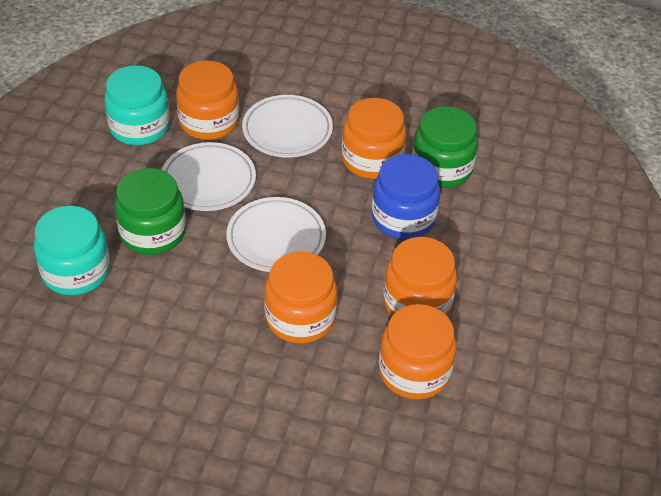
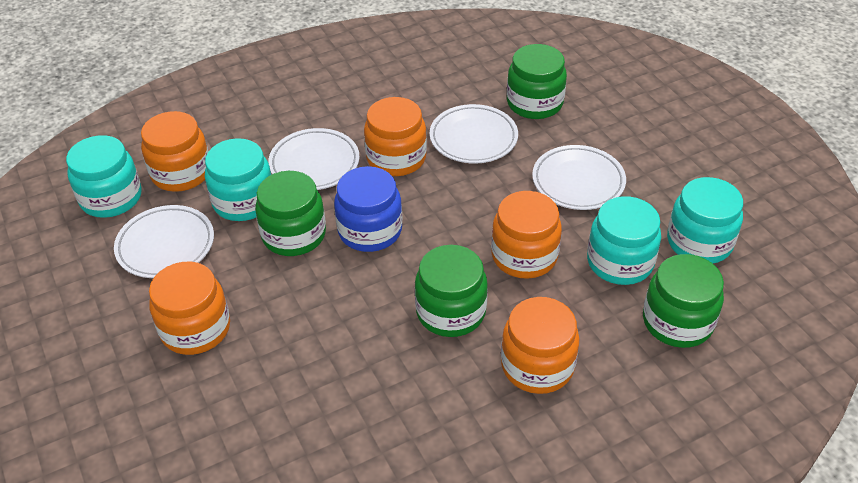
green jar: 2 -> 4
turquoise jar: 2 -> 4
white plate: 3 -> 4

